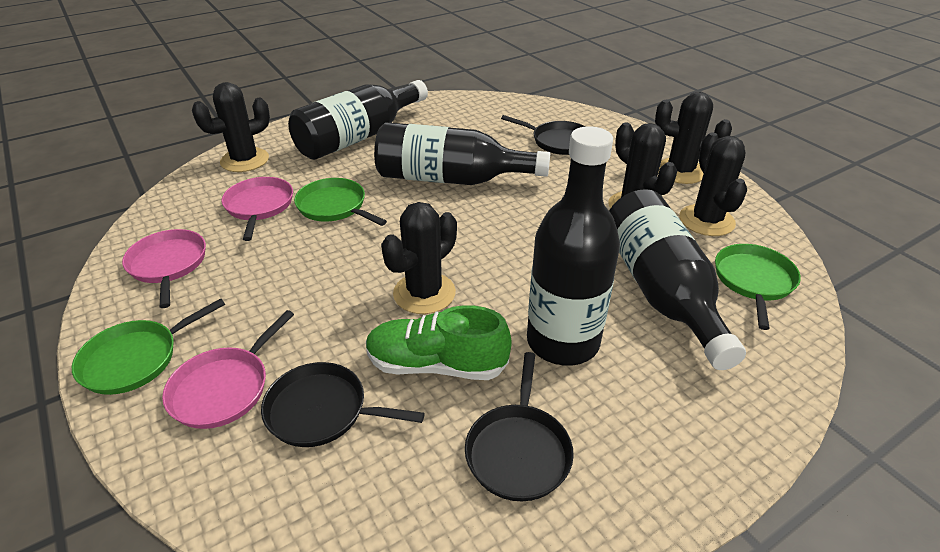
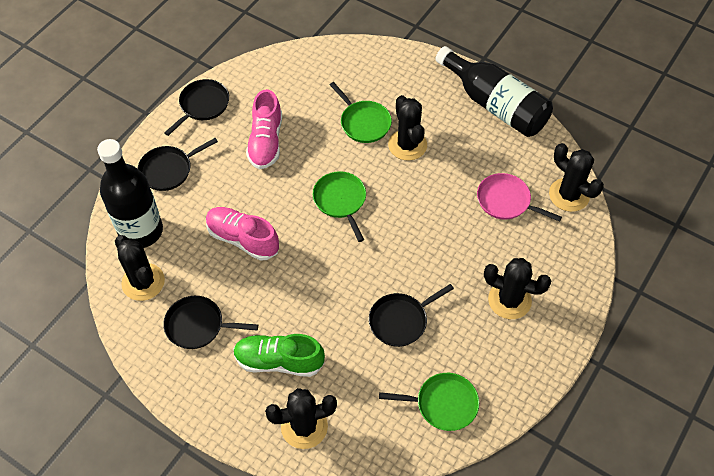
black bottle: 4 -> 2
black pan: 3 -> 4
pink pan: 3 -> 1
pink shoe: 0 -> 2

